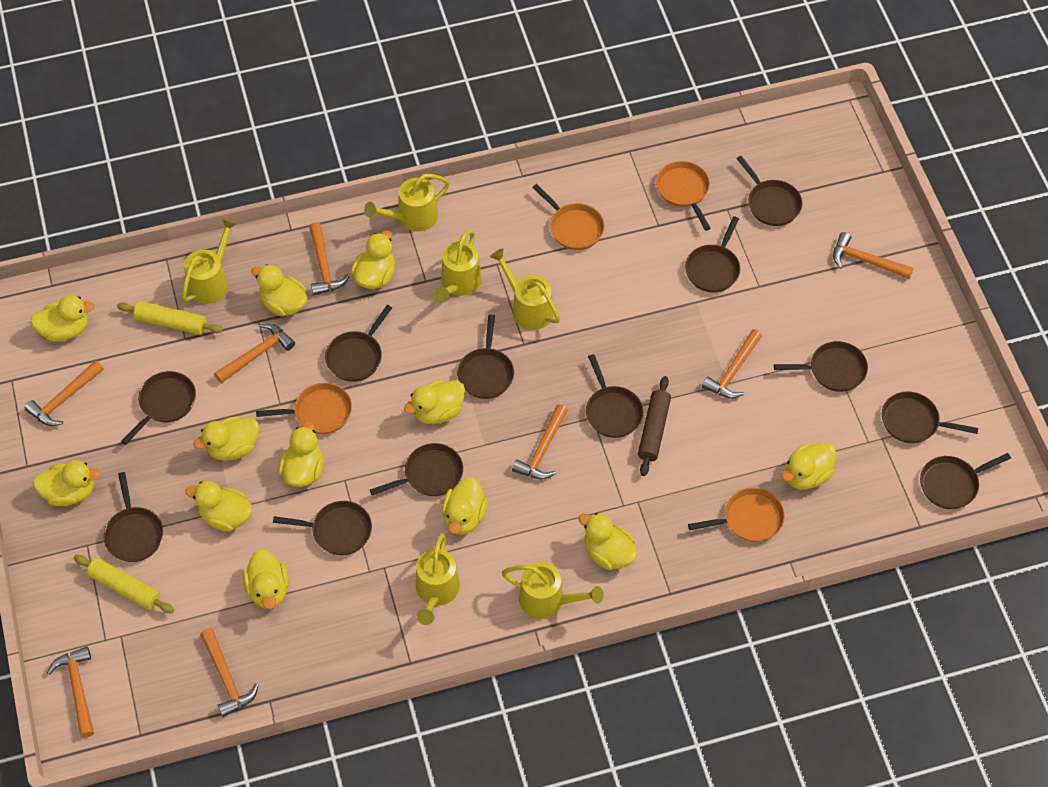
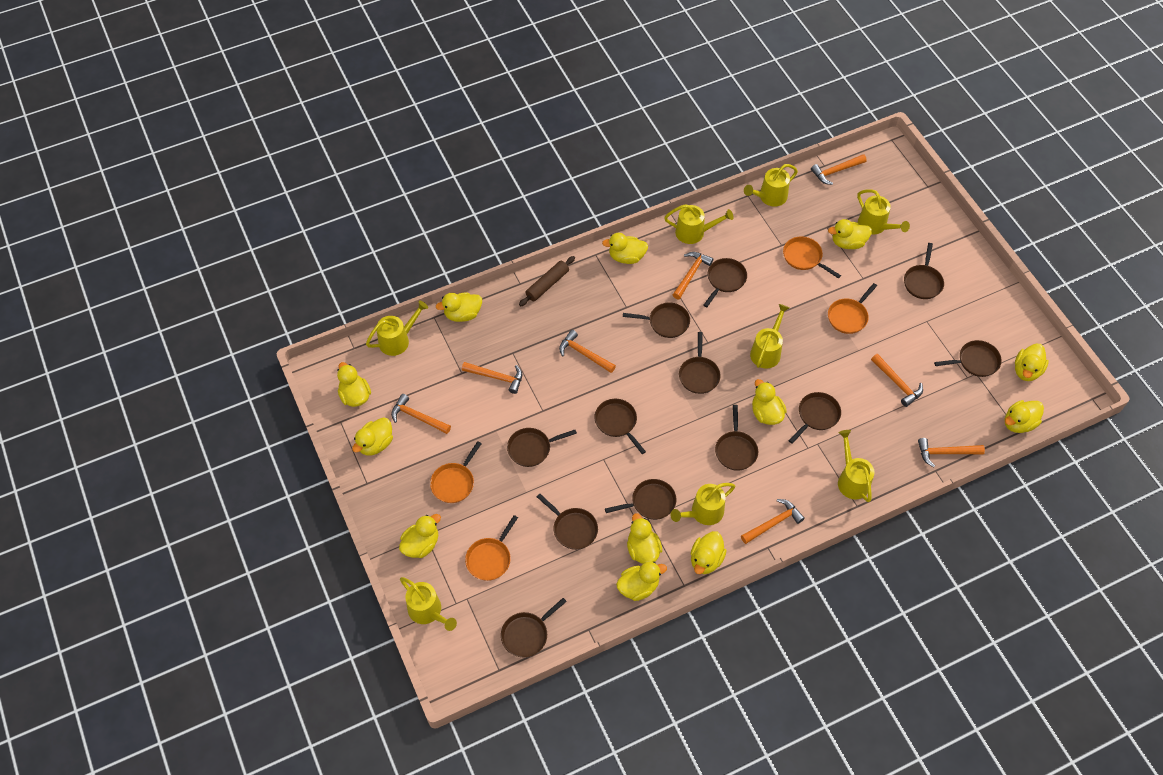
yellow rolling pin: 2 -> 0
yellow watering can: 6 -> 8

